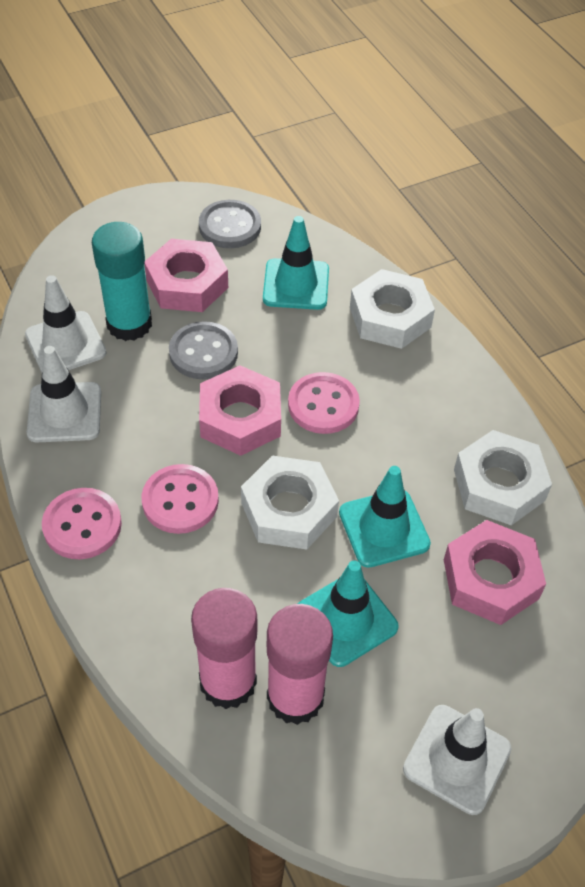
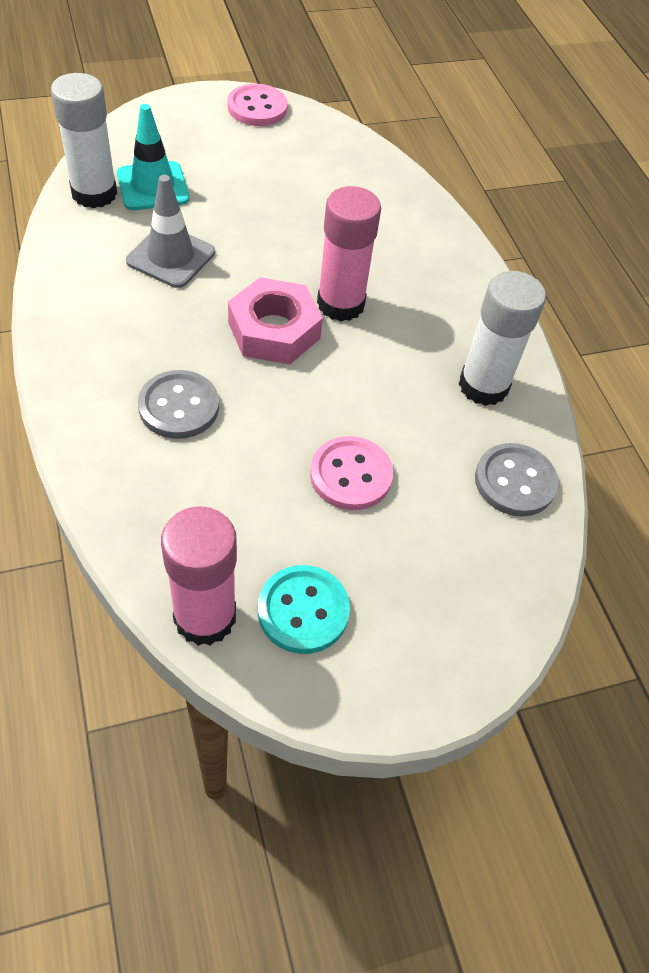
grey traffic cone: 0 -> 1
pink button: 3 -> 2
pink nut: 3 -> 1
turquoise button: 0 -> 1
turquoise glue stick: 1 -> 0
turquoise traffic cone: 3 -> 1
white glue stick: 0 -> 2
white nut: 3 -> 0
white traffic cone: 3 -> 0

